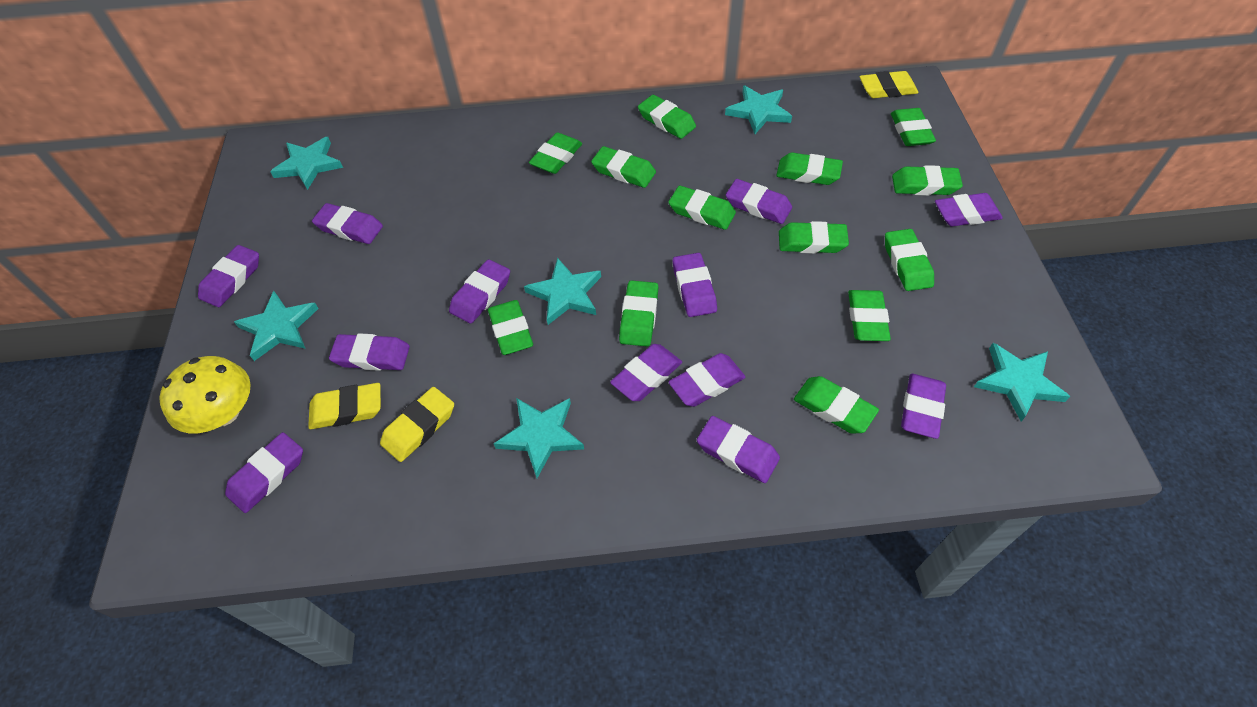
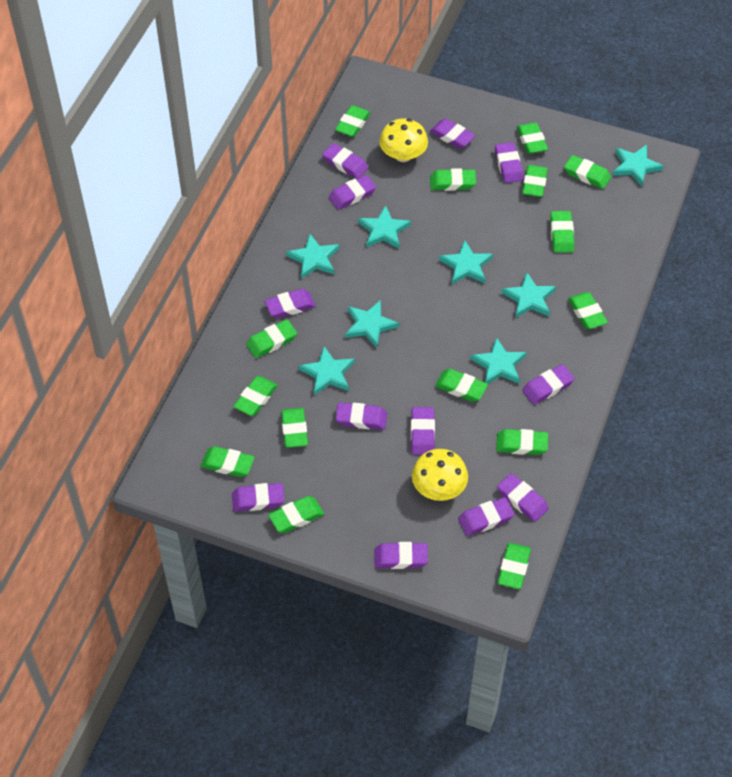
green eraser: 13 -> 15
turquoise star: 6 -> 8
yellow eraser: 3 -> 0
yellow mushroom: 1 -> 2

